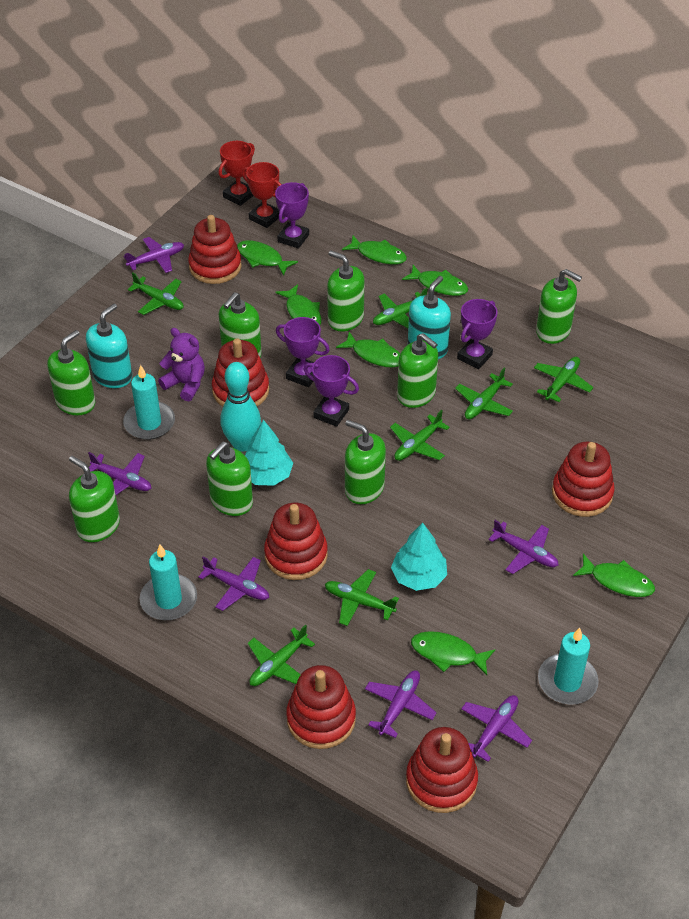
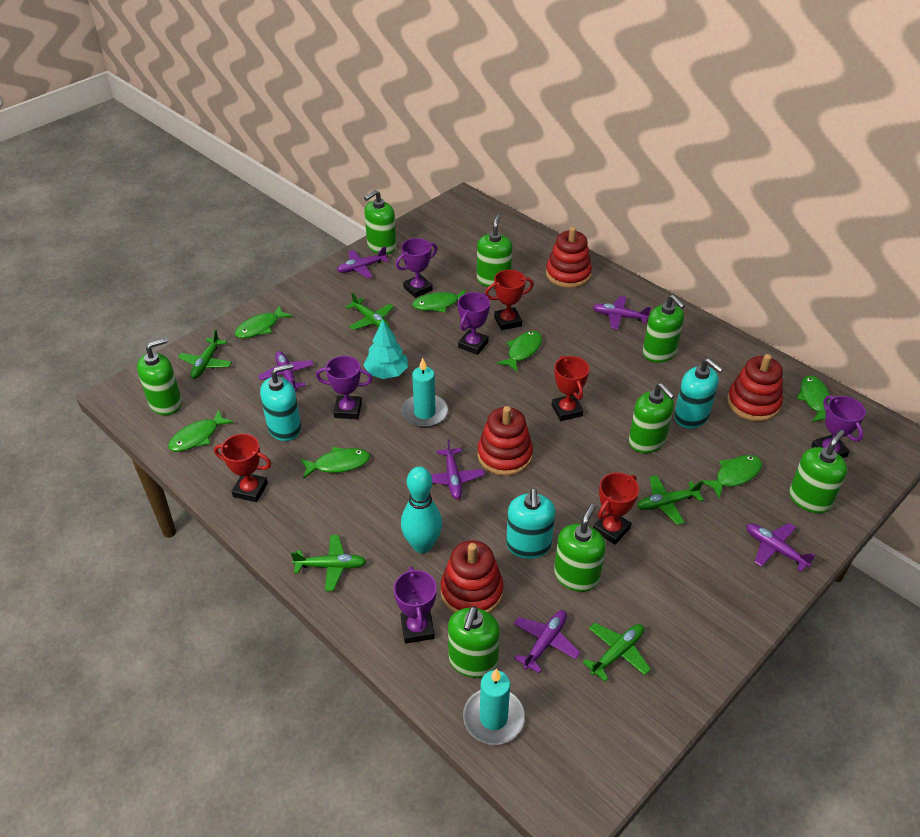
green plane: 7 -> 5
purple teddy bear: 1 -> 0
purple trophy: 4 -> 5
red stacking toy: 6 -> 4
red trophy: 2 -> 4
turquoise candle: 3 -> 2
turquoise soap dispenser: 2 -> 3
turquoise tree: 2 -> 1

